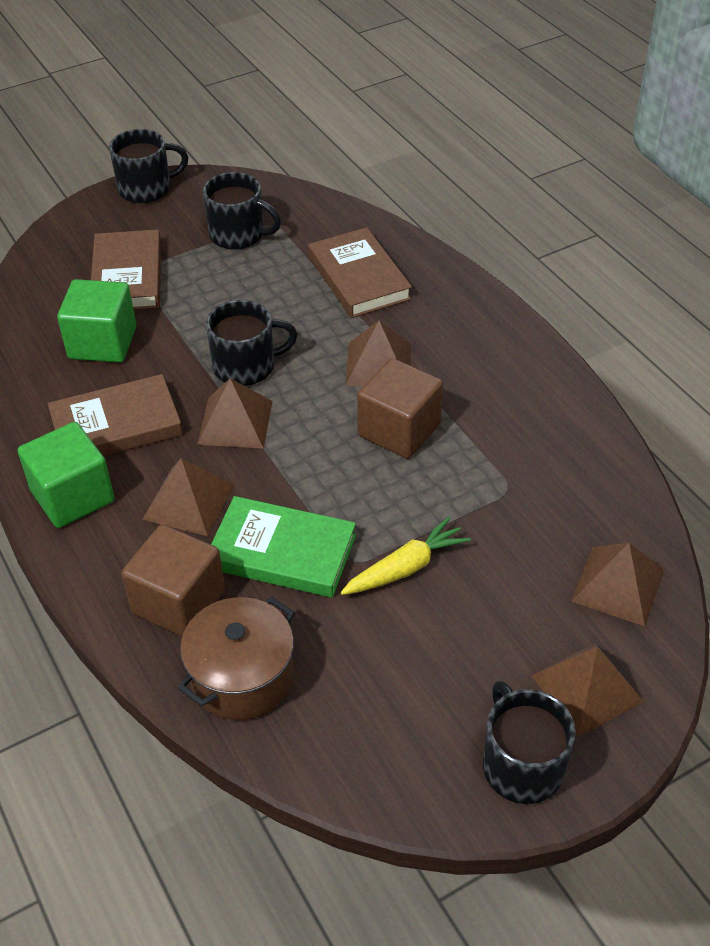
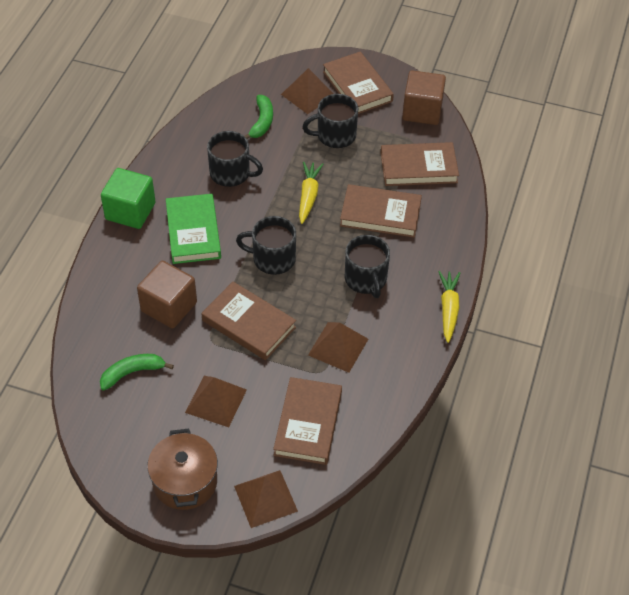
brown book: 3 -> 5
brown pyramid: 5 -> 4
green banana: 0 -> 2
green cube: 2 -> 1
yellow carrot: 1 -> 2

